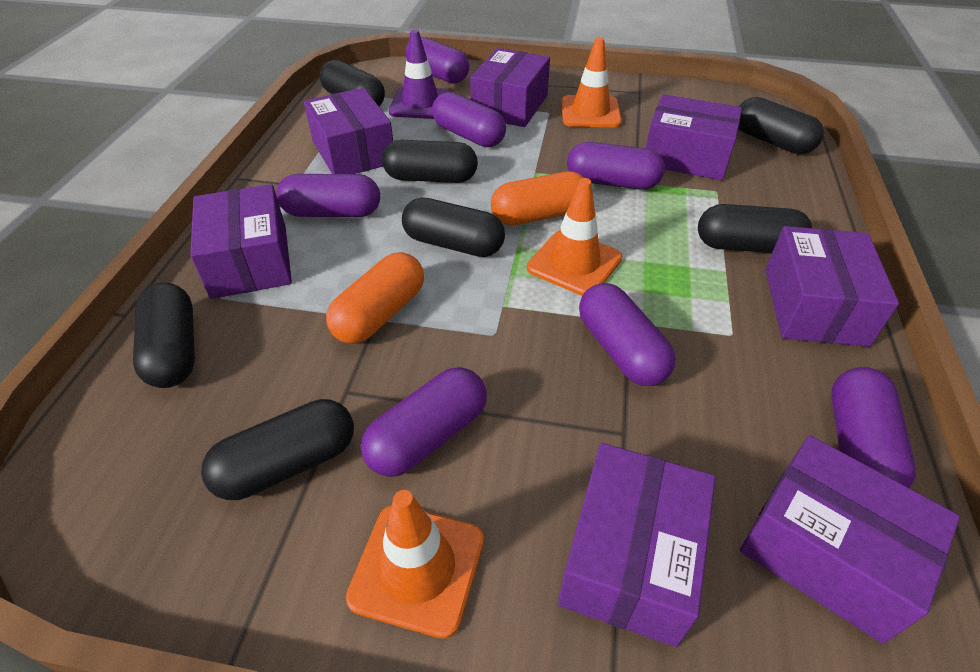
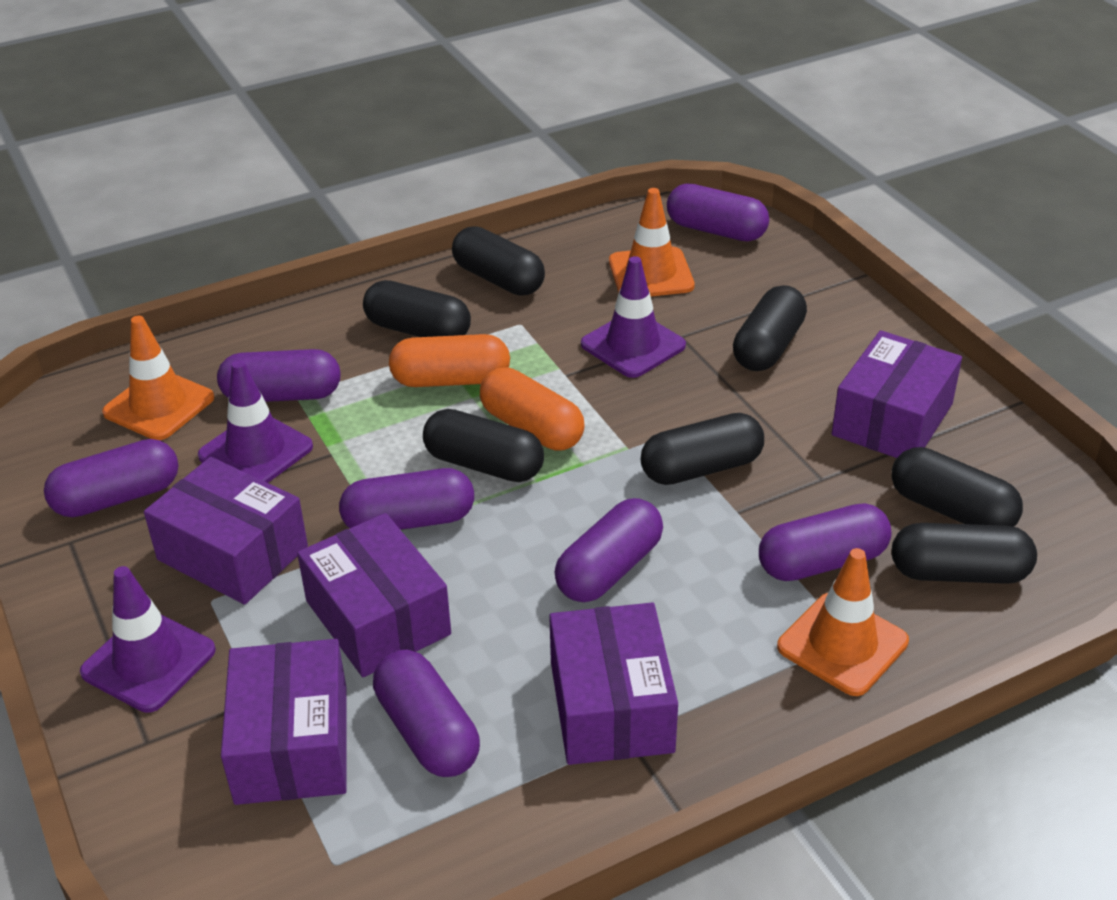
purple box: 7 -> 5
purple traffic cone: 1 -> 3

